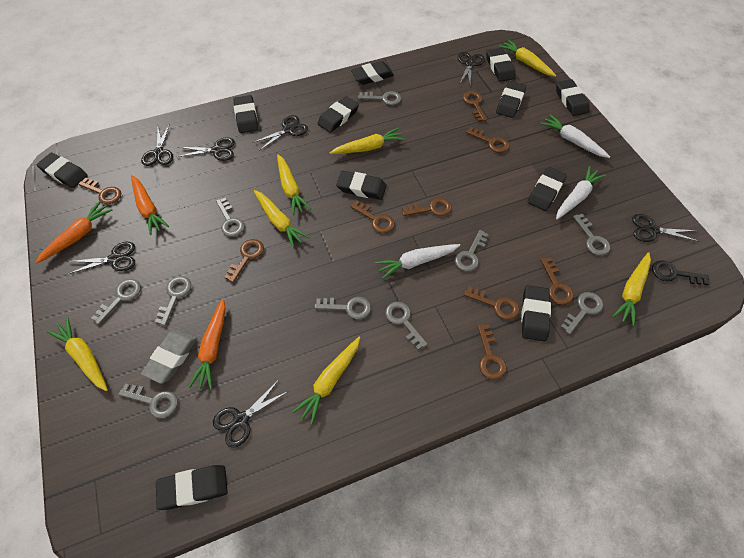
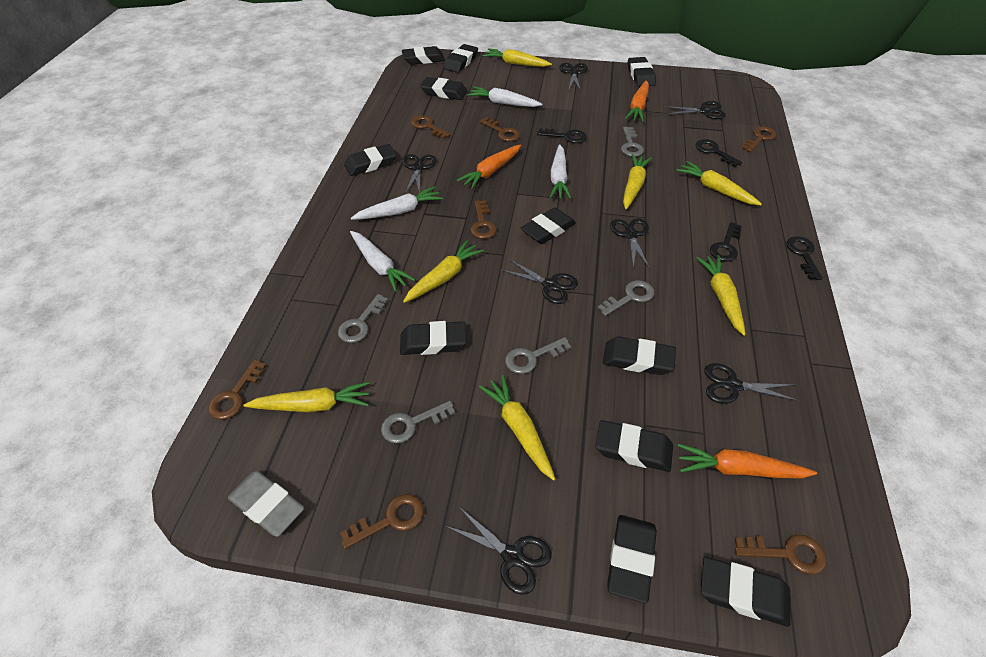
black key: 1 -> 4
brown key: 9 -> 7
grey key: 10 -> 5
white carrot: 3 -> 4

